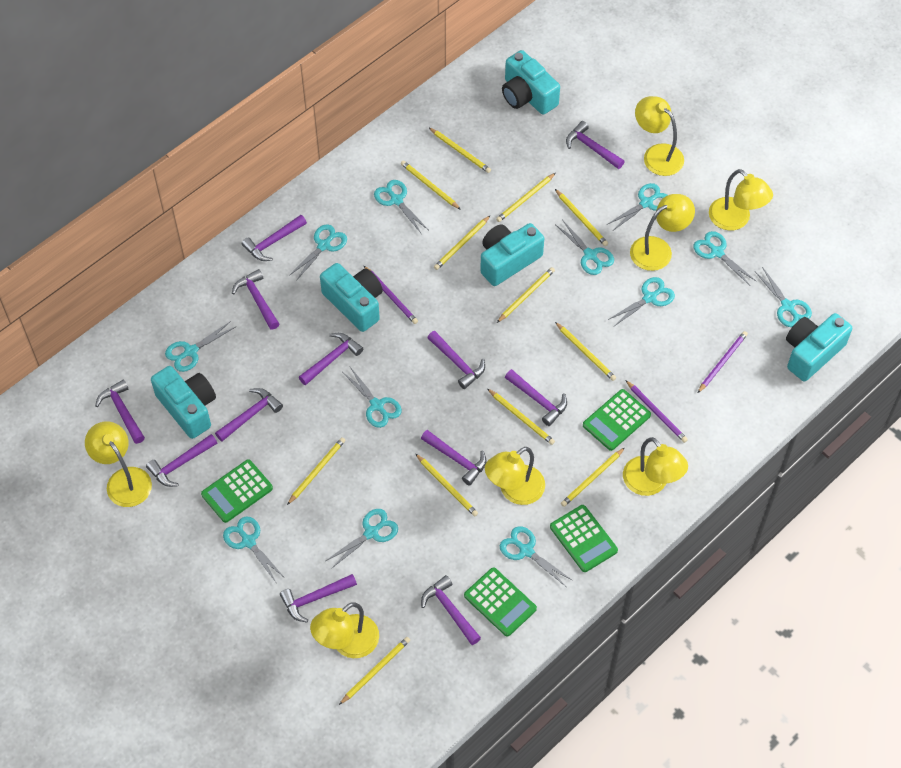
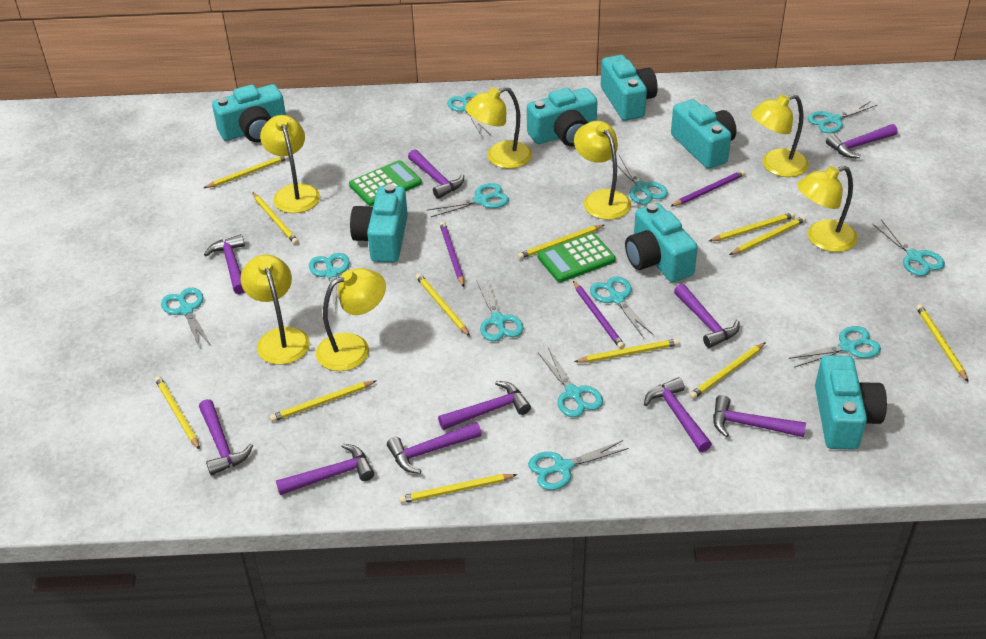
green calculator: 4 -> 2
purple hammer: 12 -> 10
turquoise camera: 5 -> 7

